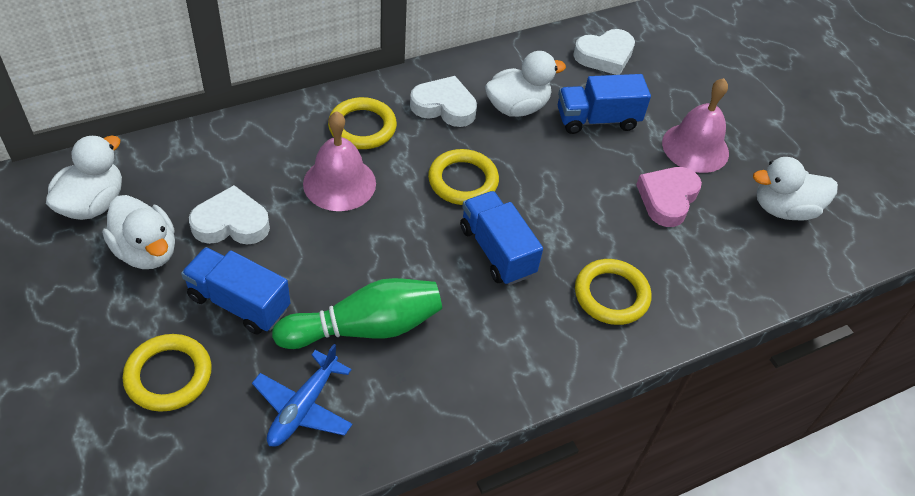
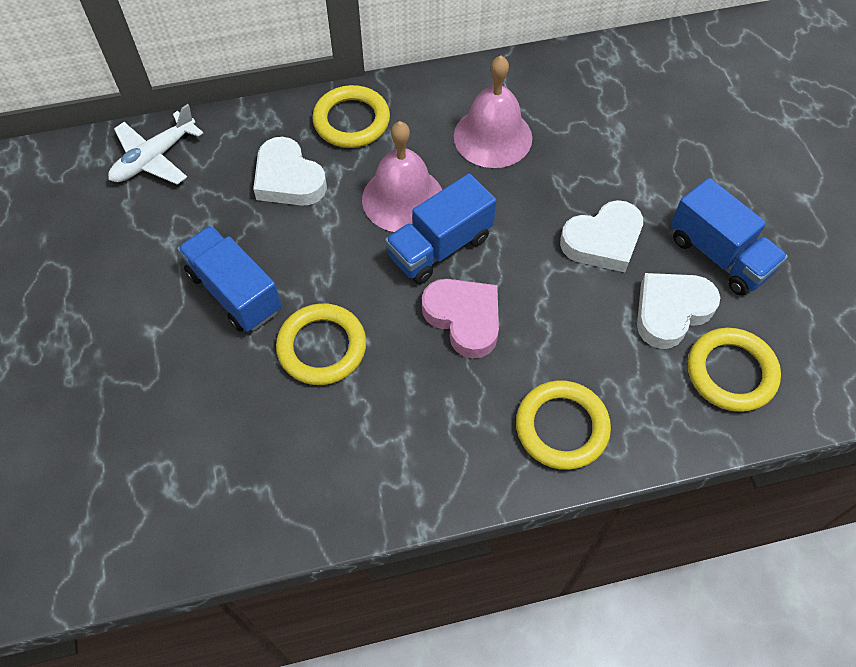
blue plane: 1 -> 0
green bowling pin: 1 -> 0
white duck: 4 -> 0
white plane: 0 -> 1

